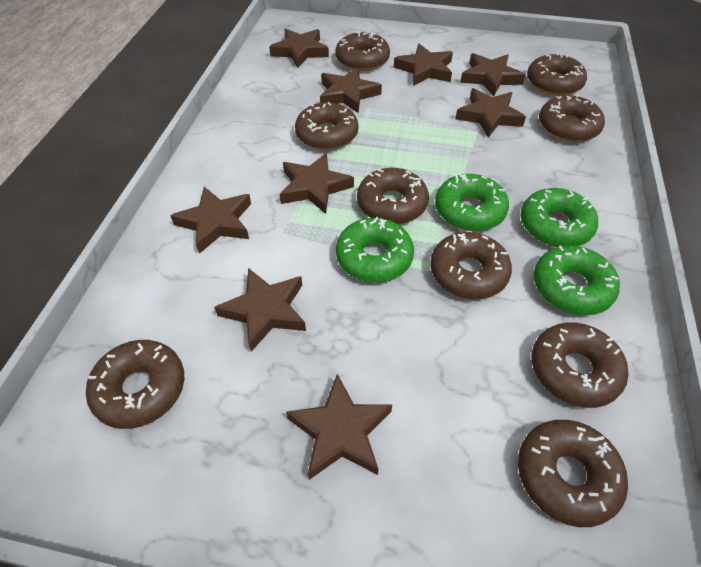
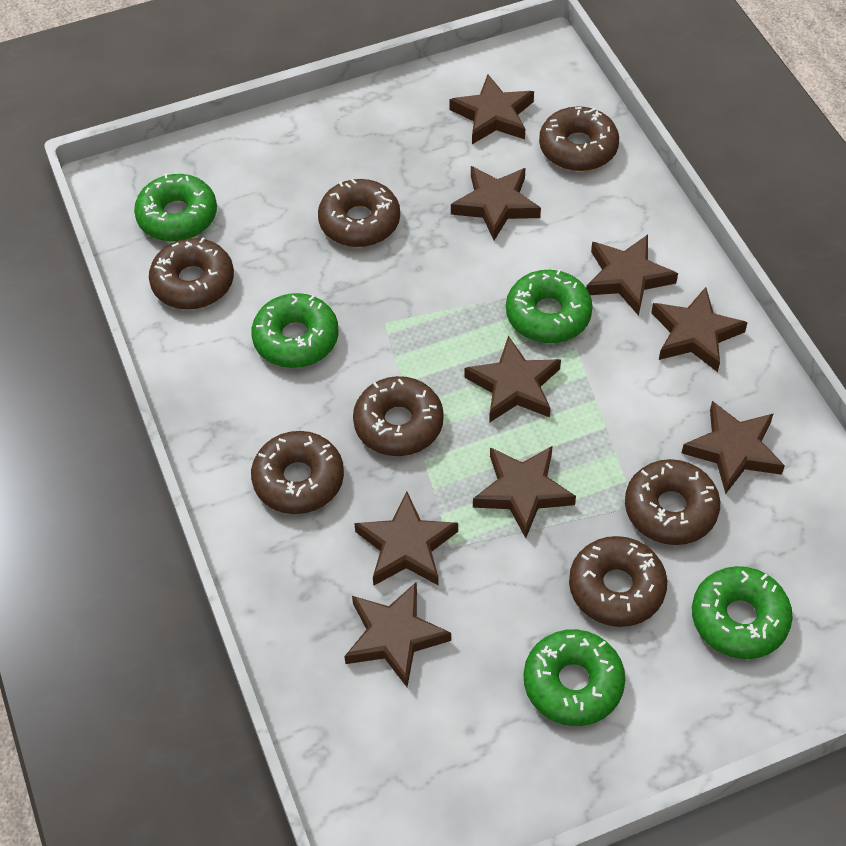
brown donut: 9 -> 7
green donut: 4 -> 5

